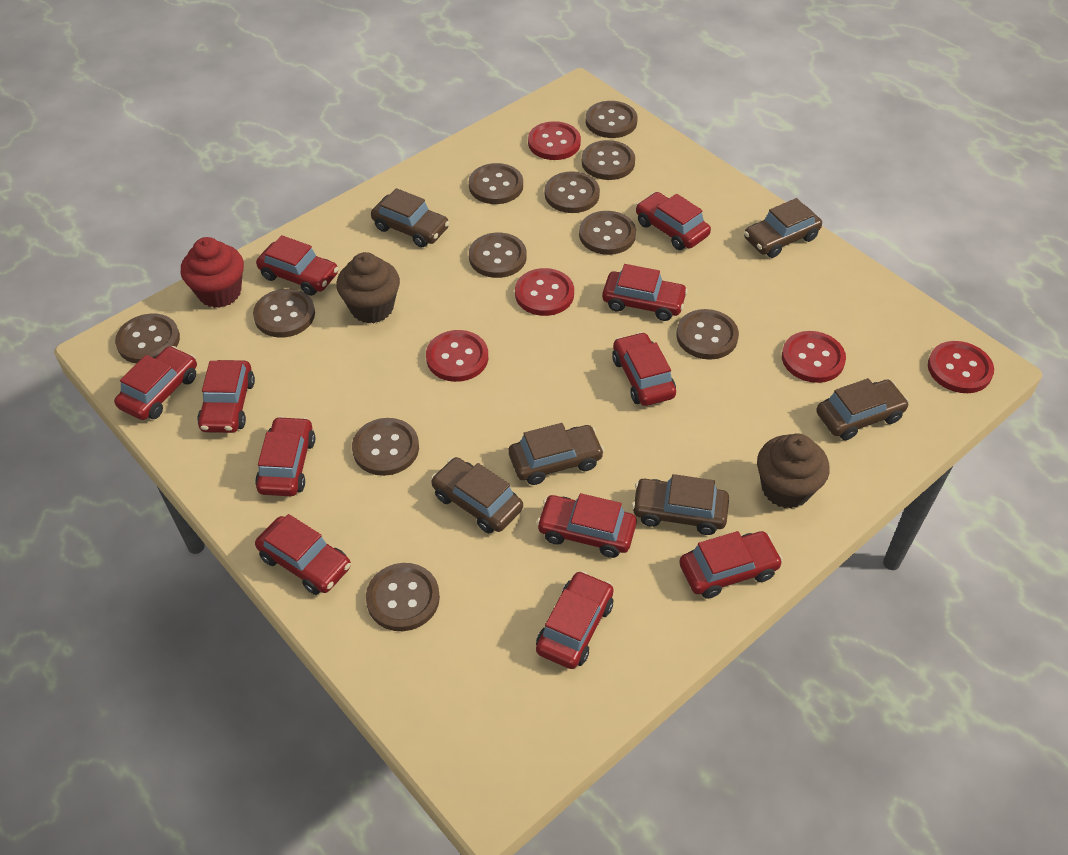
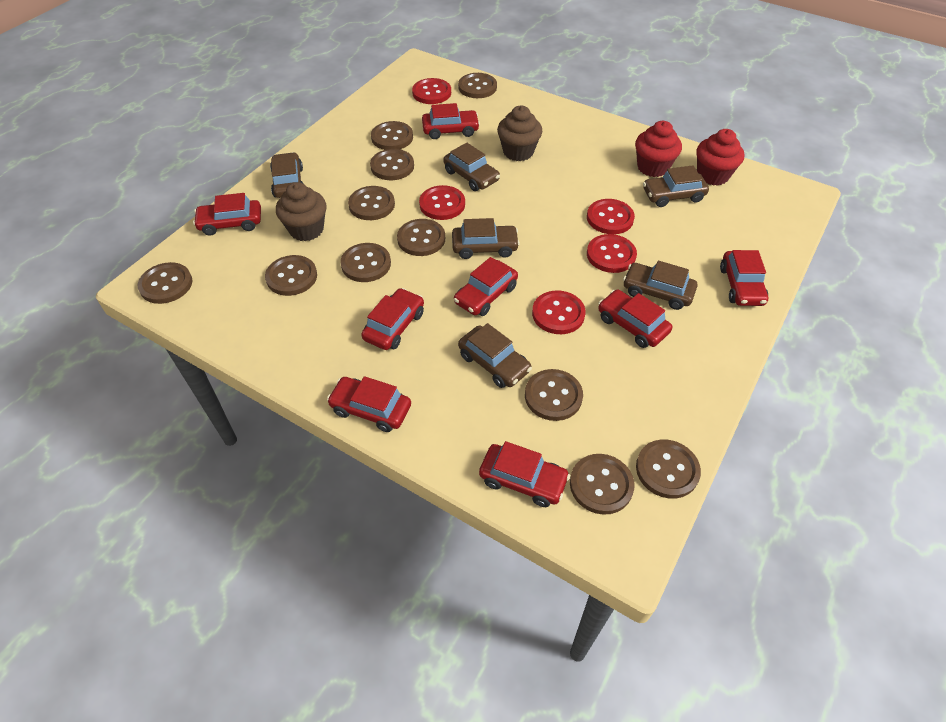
red car: 11 -> 8
red cupcake: 1 -> 2

